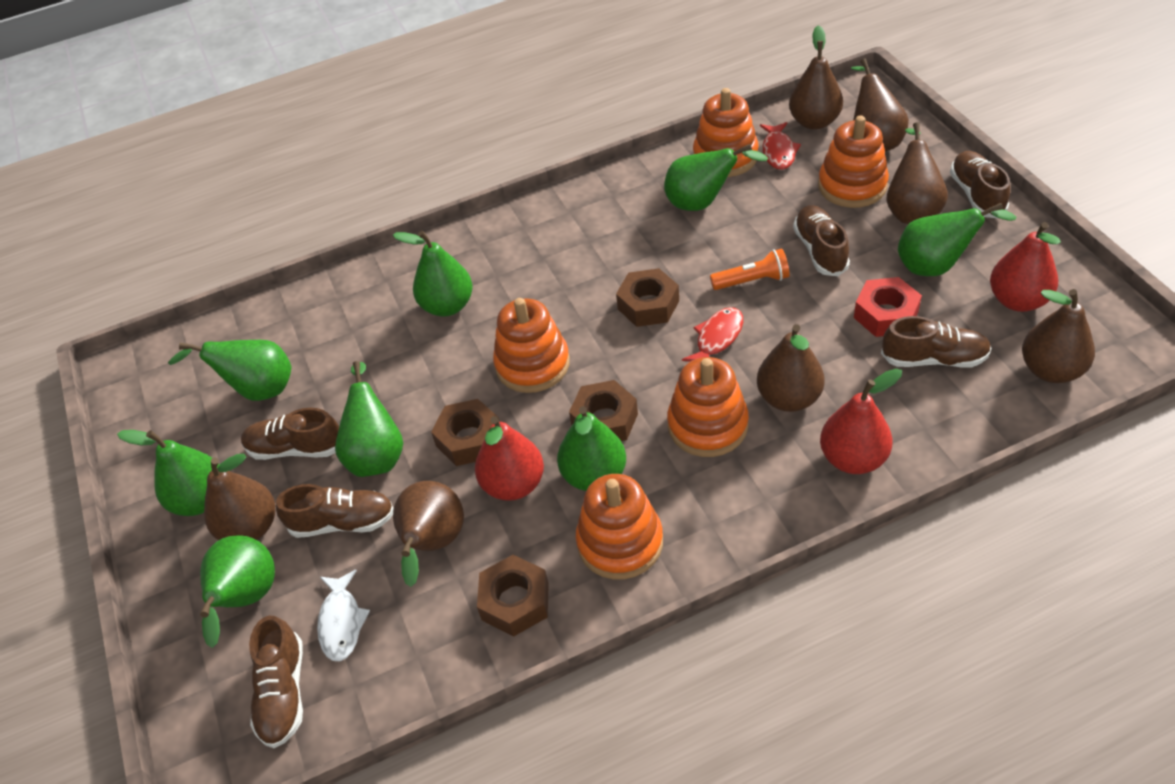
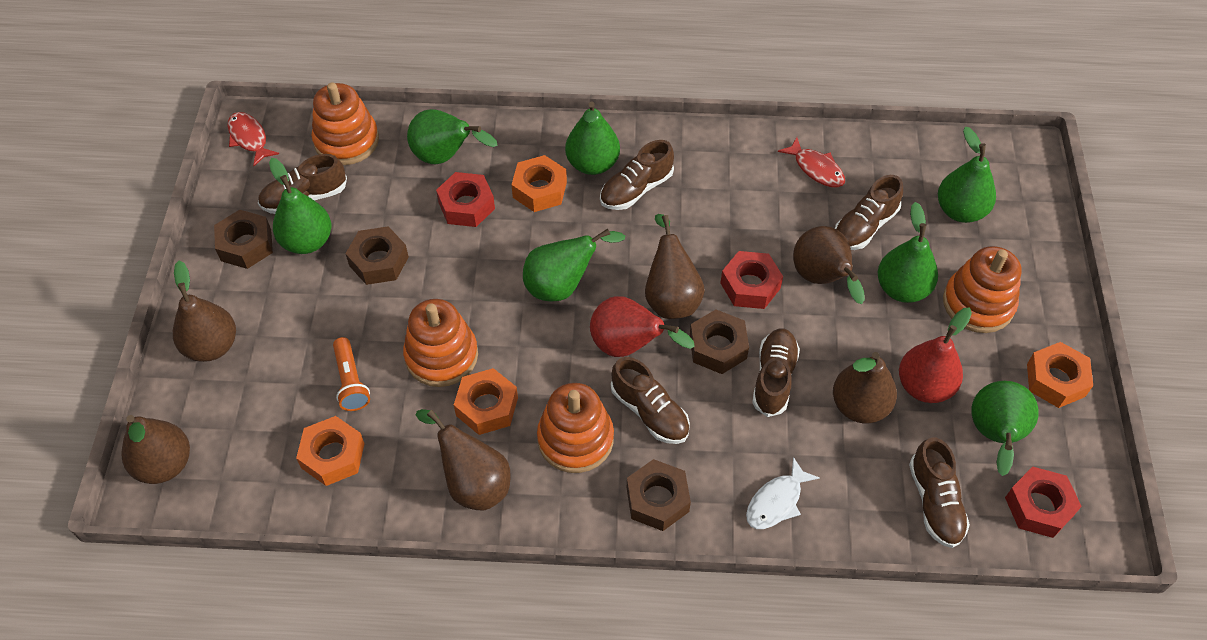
brown pear: 7 -> 6
green pear: 8 -> 7
orange nut: 0 -> 4
orange stacking toy: 5 -> 4
red nut: 1 -> 3
red pear: 3 -> 2

